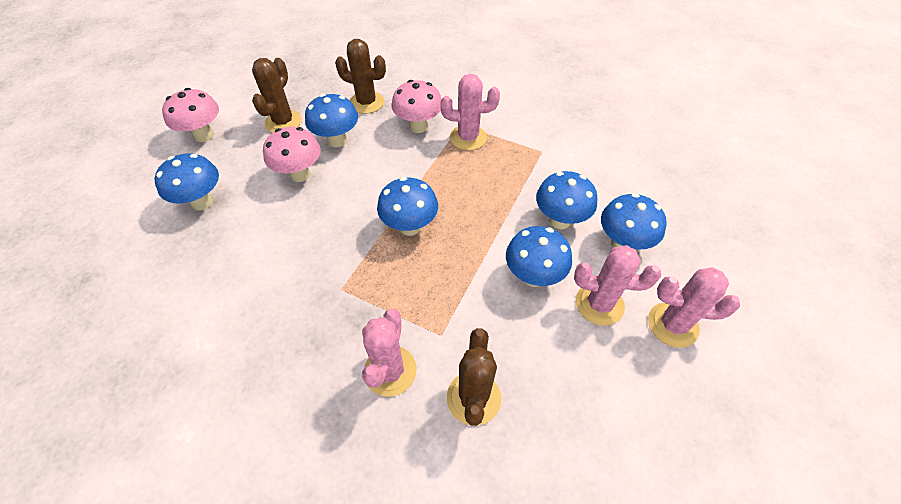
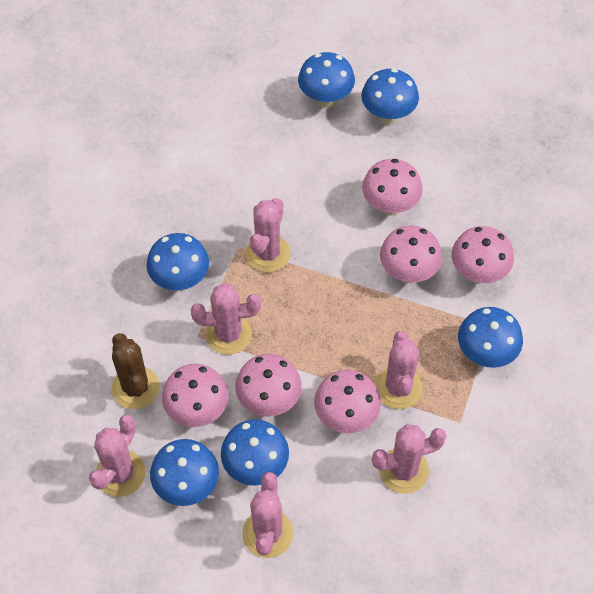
brown cactus: 3 -> 1
pink cactus: 4 -> 6
pink mushroom: 3 -> 6

